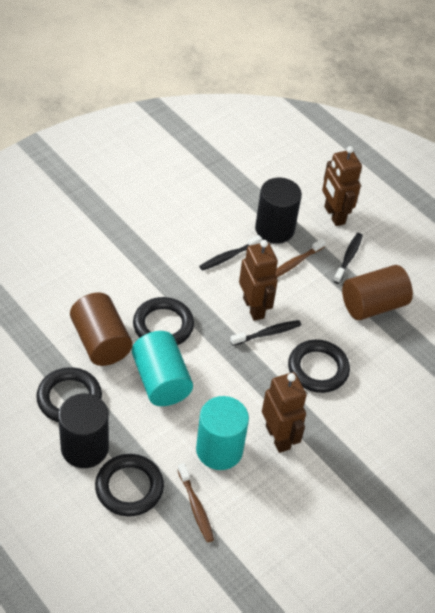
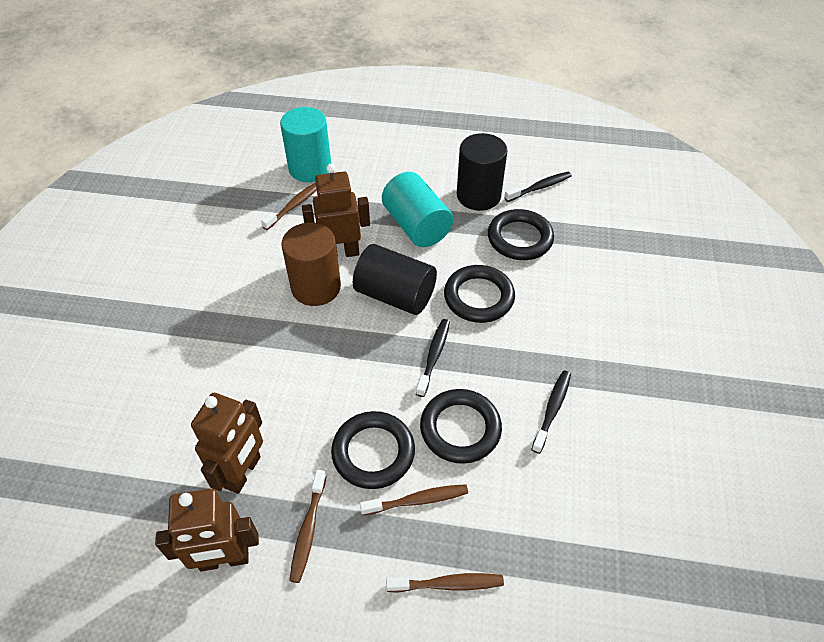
brown cylinder: 2 -> 1
brown toothbrush: 2 -> 4

